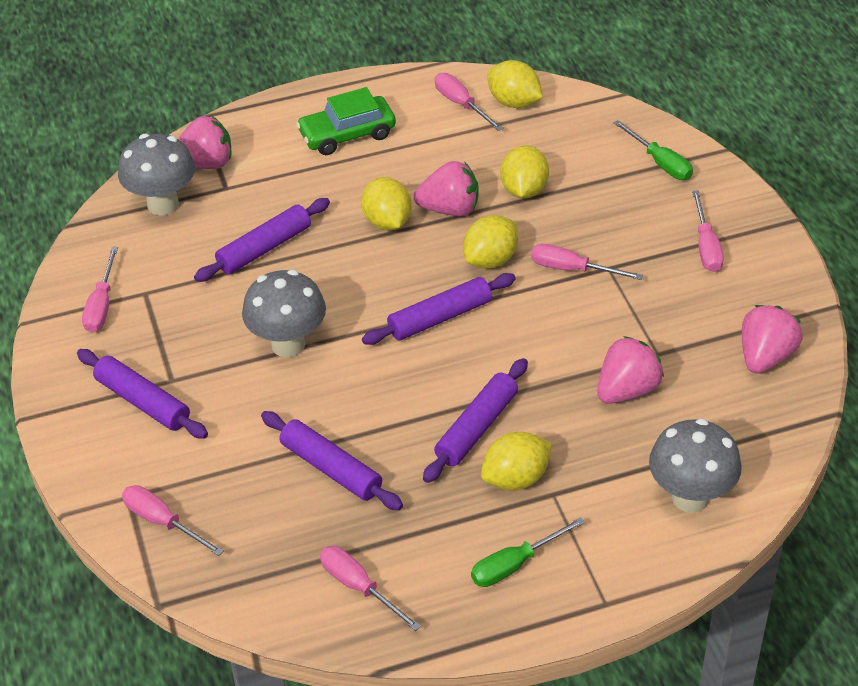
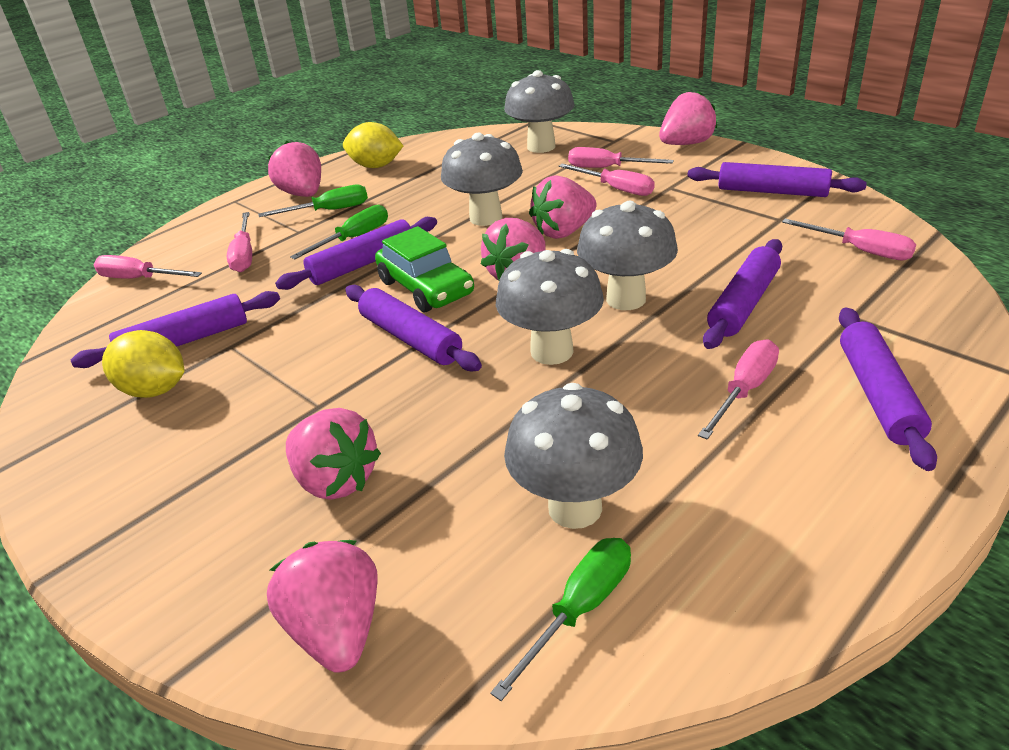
green screwdriver: 2 -> 3
grey mushroom: 3 -> 5
pink strawberry: 4 -> 6
purple rolling pin: 5 -> 6
yellow lemon: 5 -> 2

